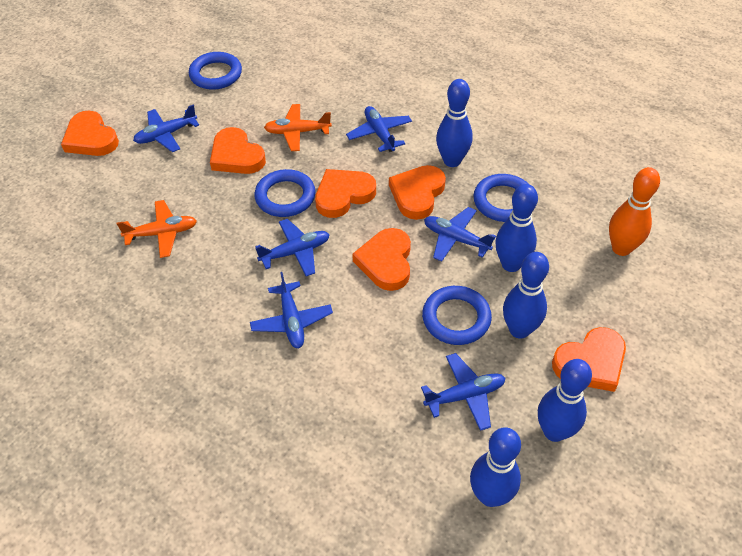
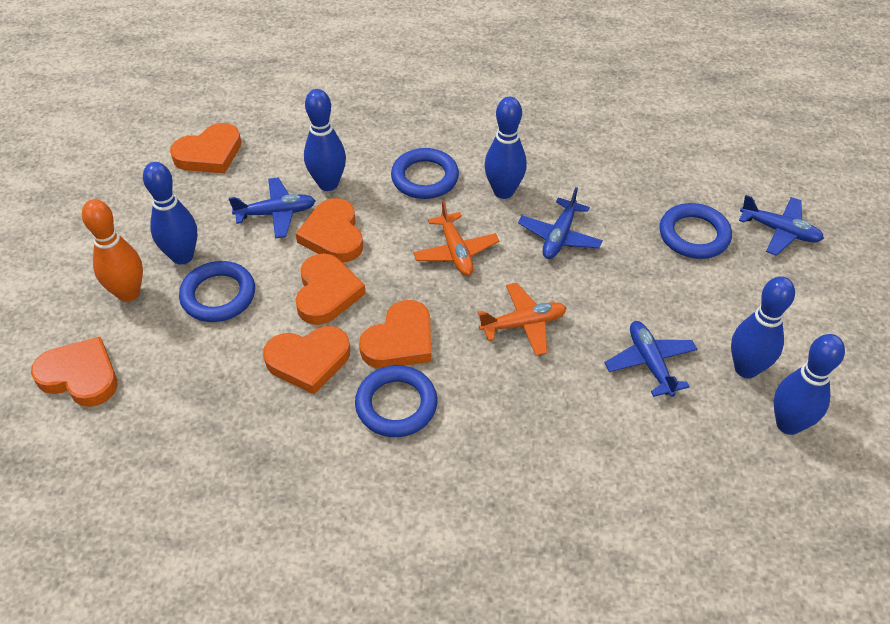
blue plane: 6 -> 4

